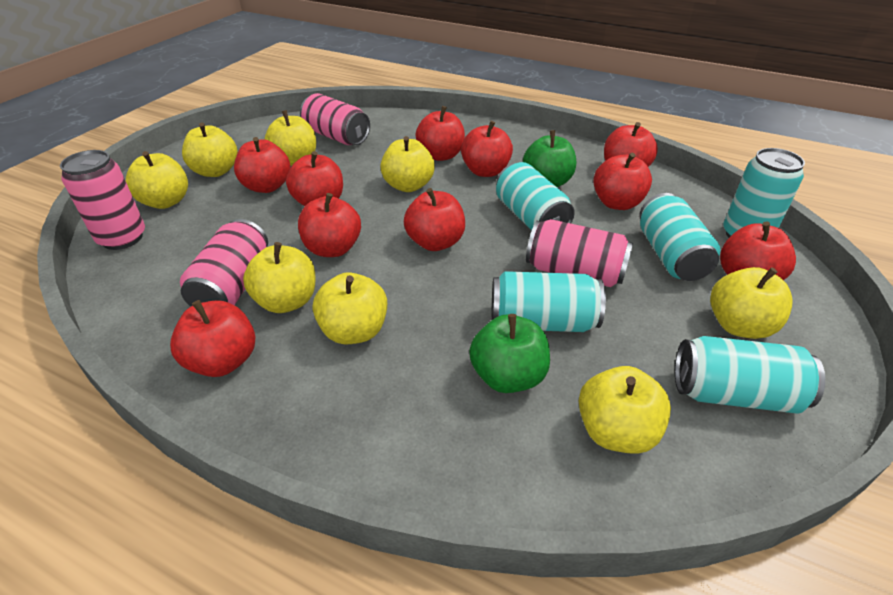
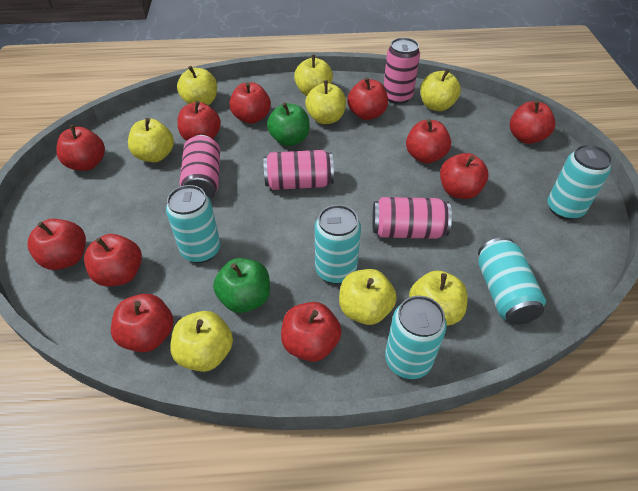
red apple: 10 -> 11

